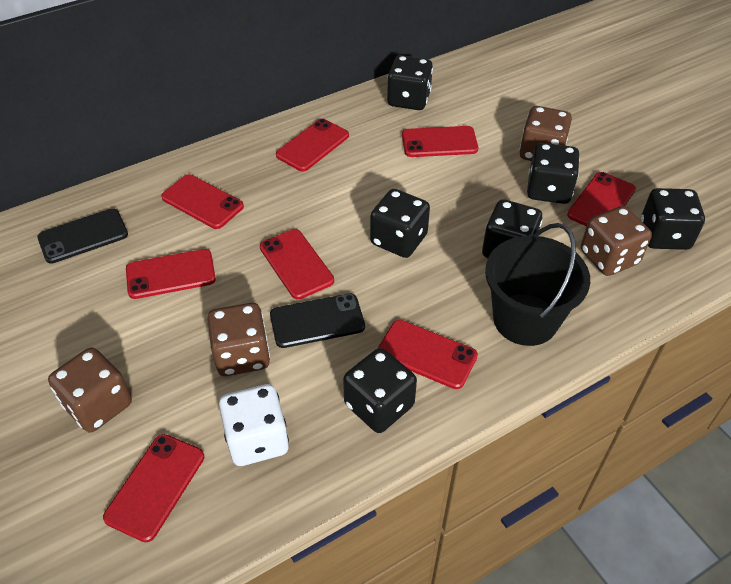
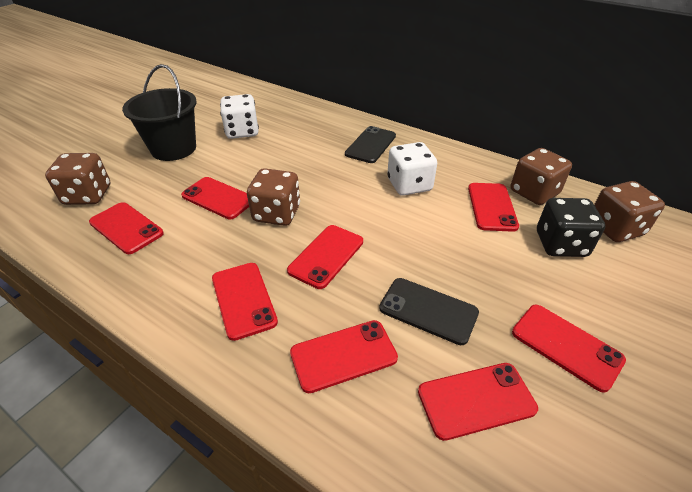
black dice: 6 -> 1
white dice: 1 -> 2

